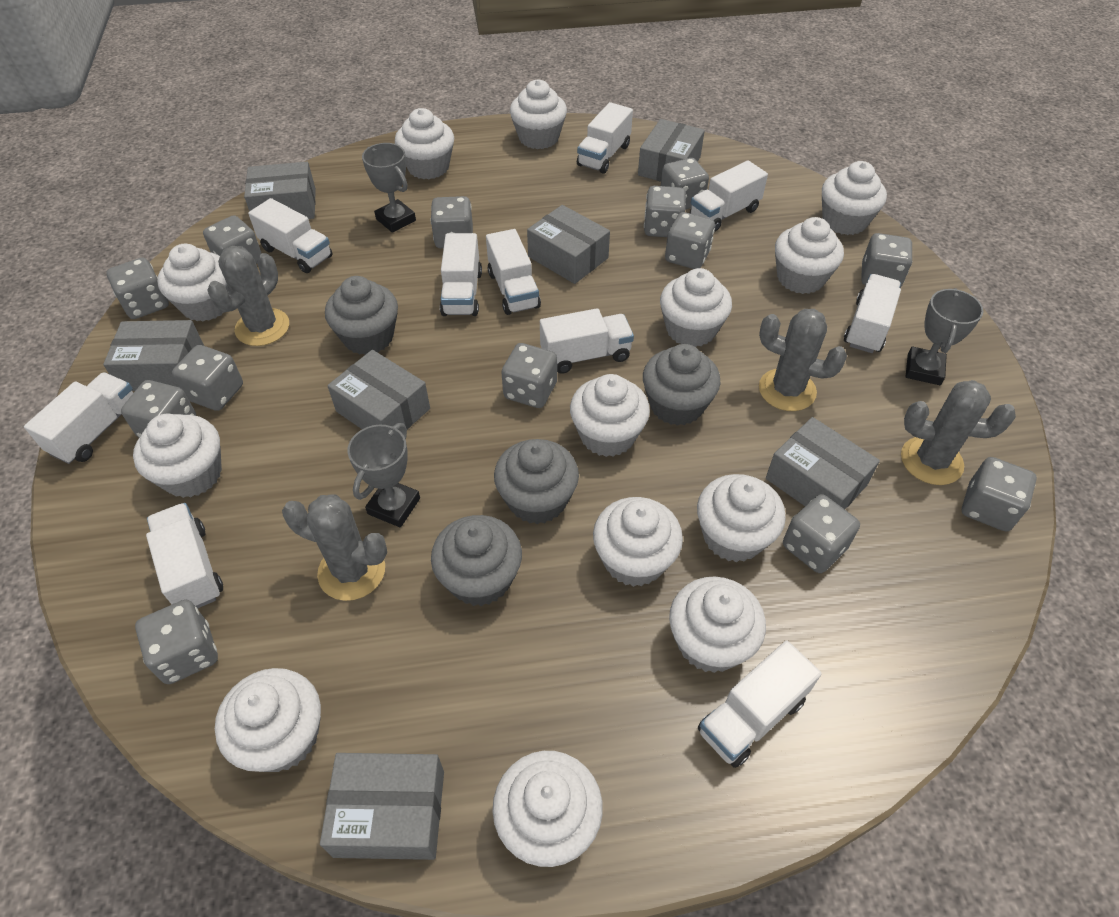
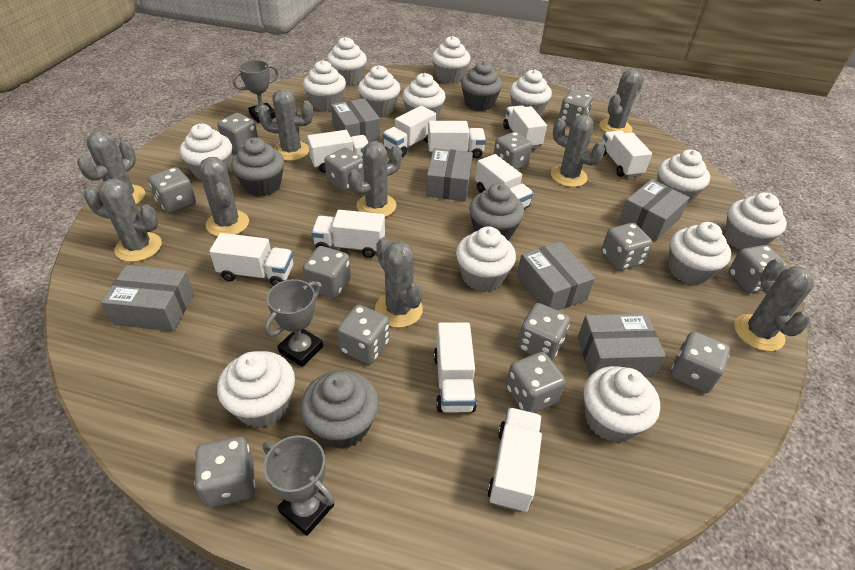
grey box: 7 -> 6
grey cactus: 4 -> 9

